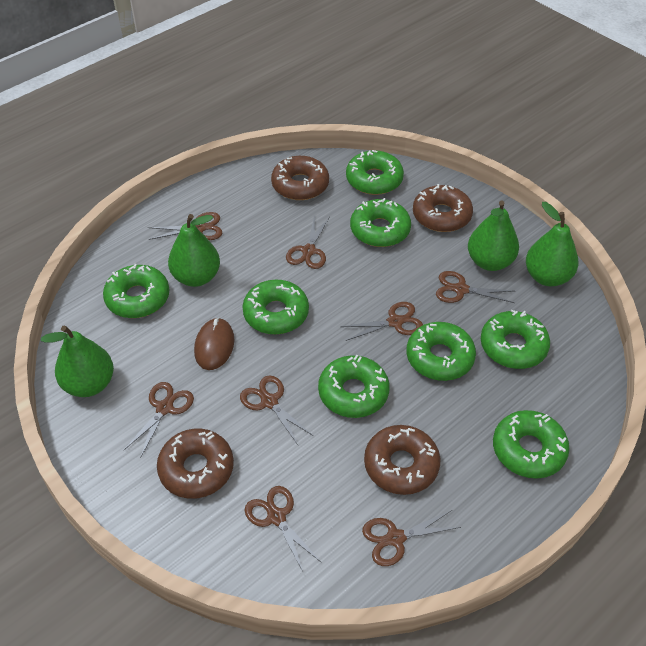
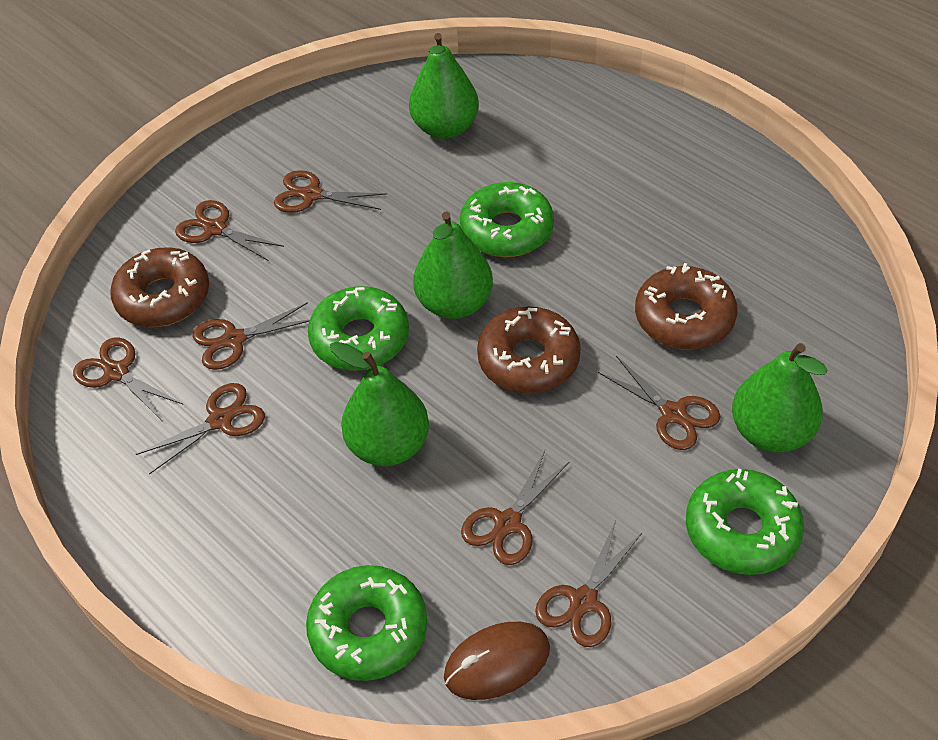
brown donut: 4 -> 3
green donut: 8 -> 4

